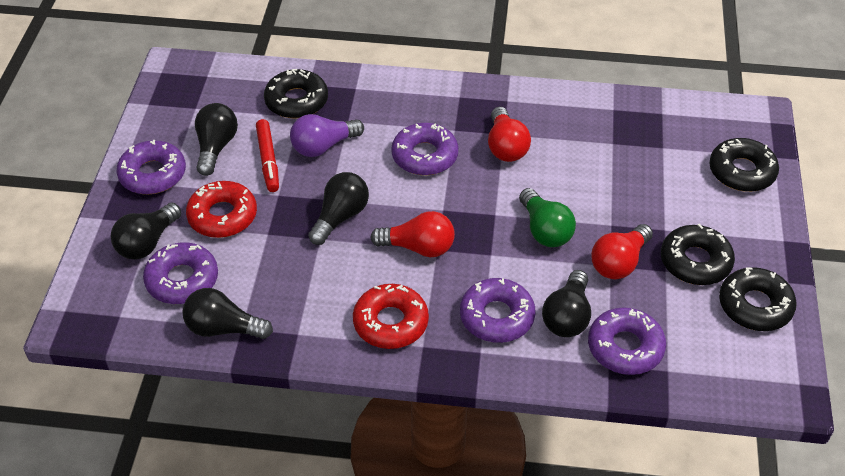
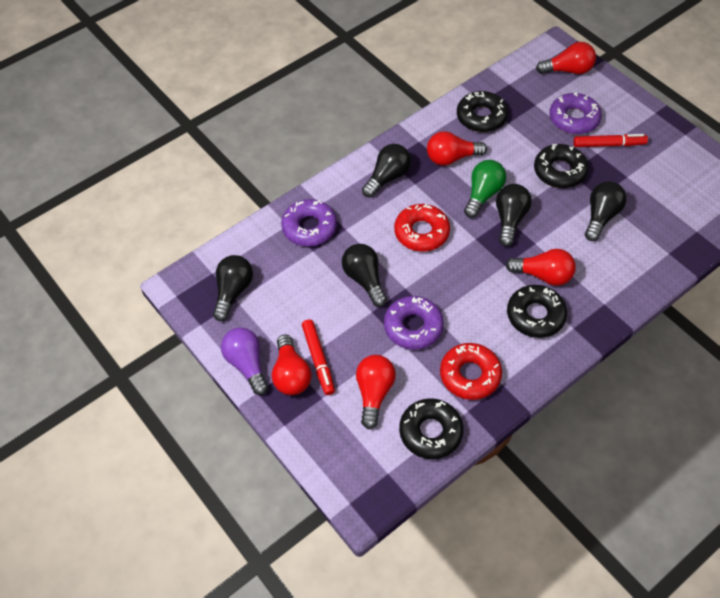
purple donut: 5 -> 3
red light bulb: 3 -> 5
red marker: 1 -> 2

